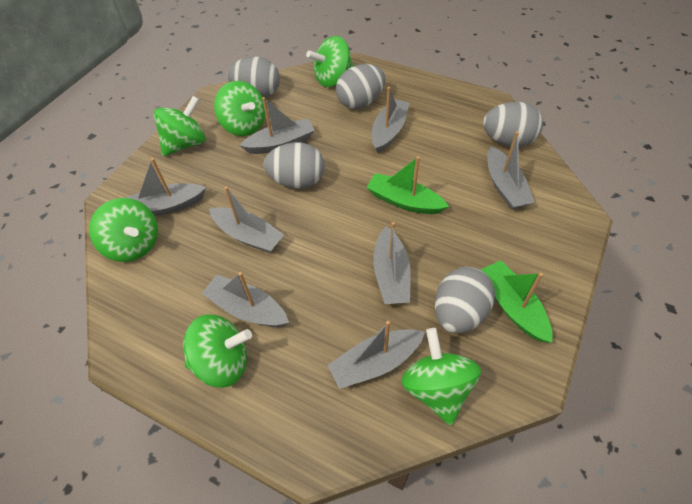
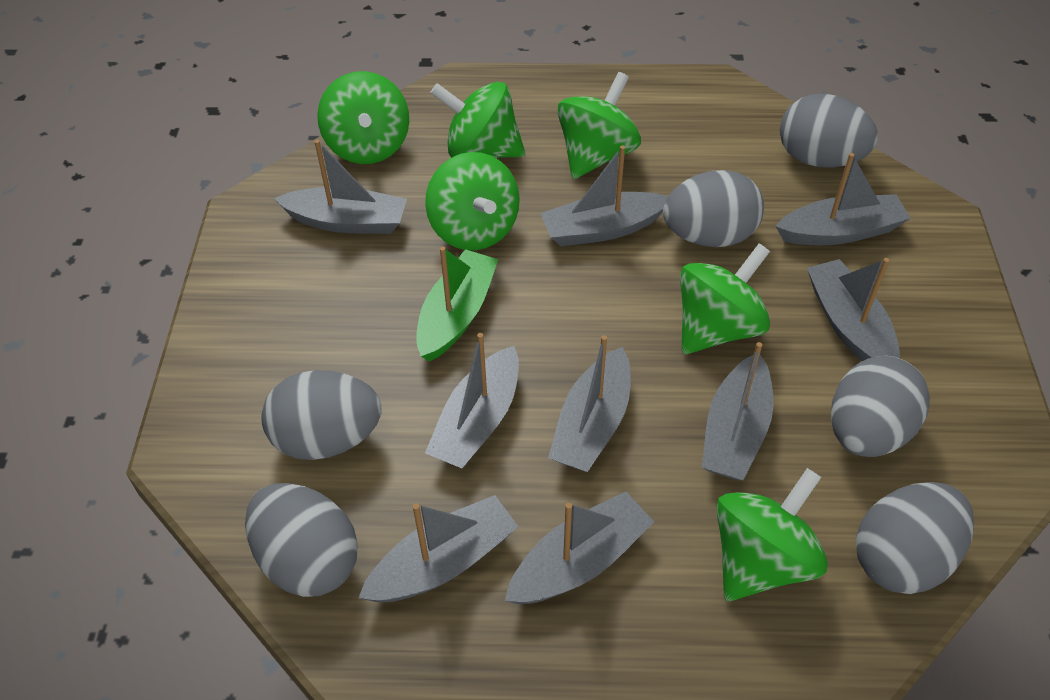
green boat: 2 -> 1
grey boat: 8 -> 9
grey egg: 5 -> 6

